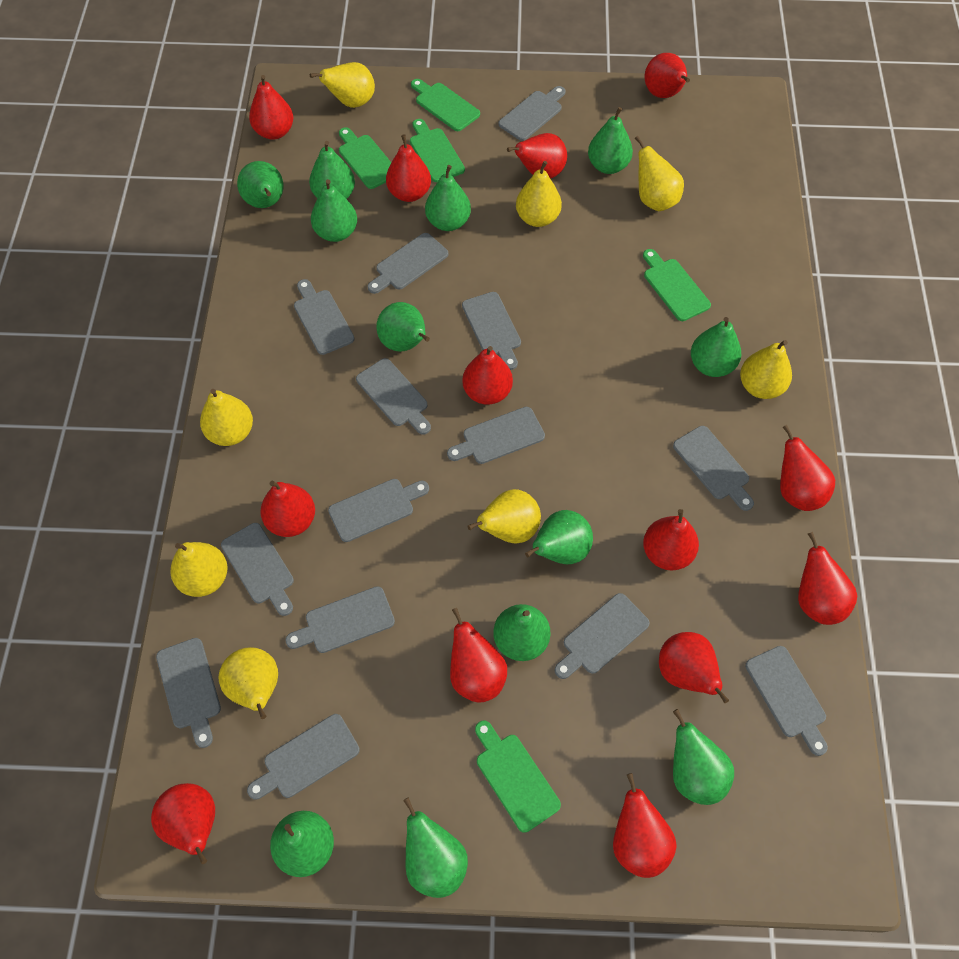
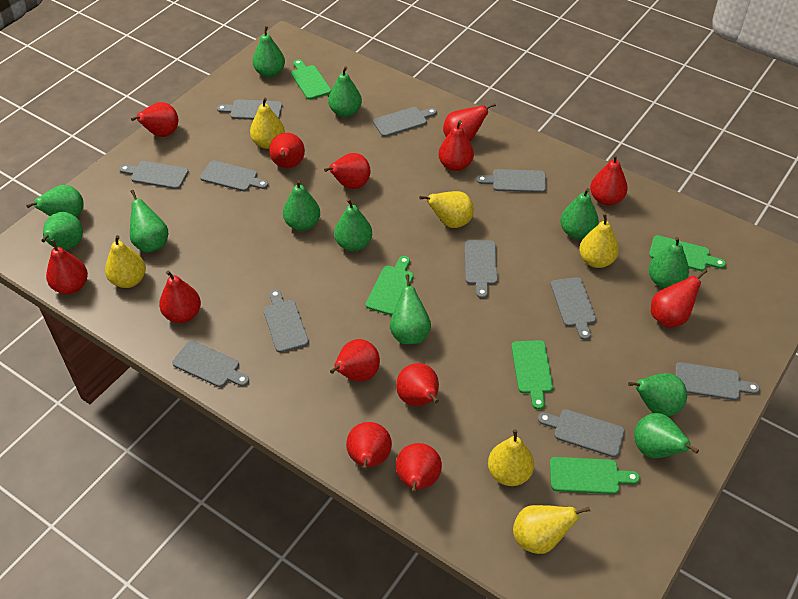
grey cutting board: 14 -> 11
yellow pear: 8 -> 6

